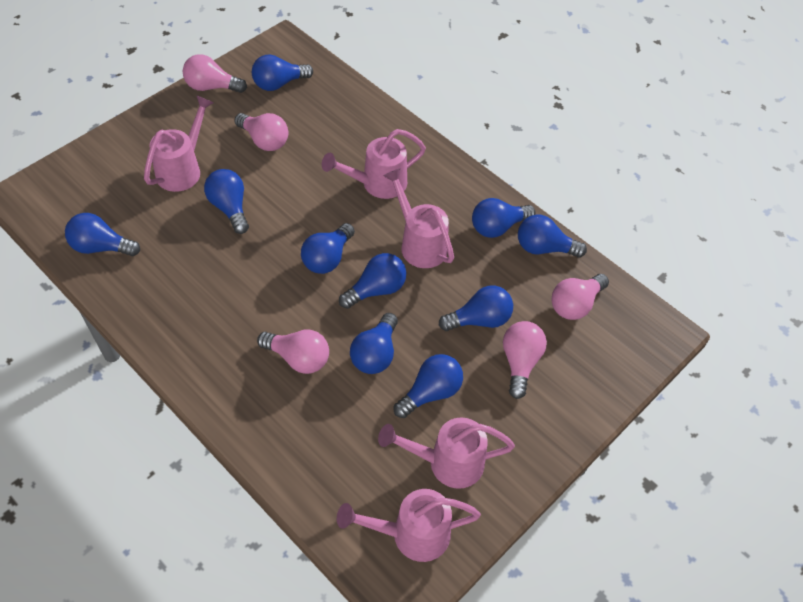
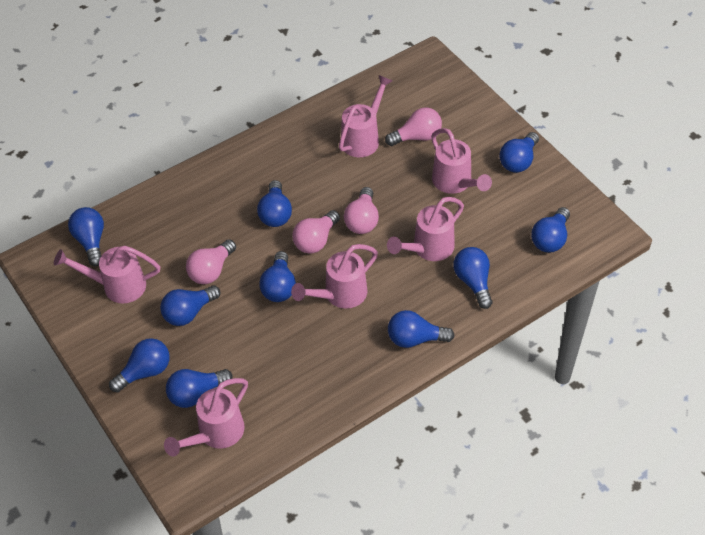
pink light bulb: 5 -> 4
pink watering can: 5 -> 6

